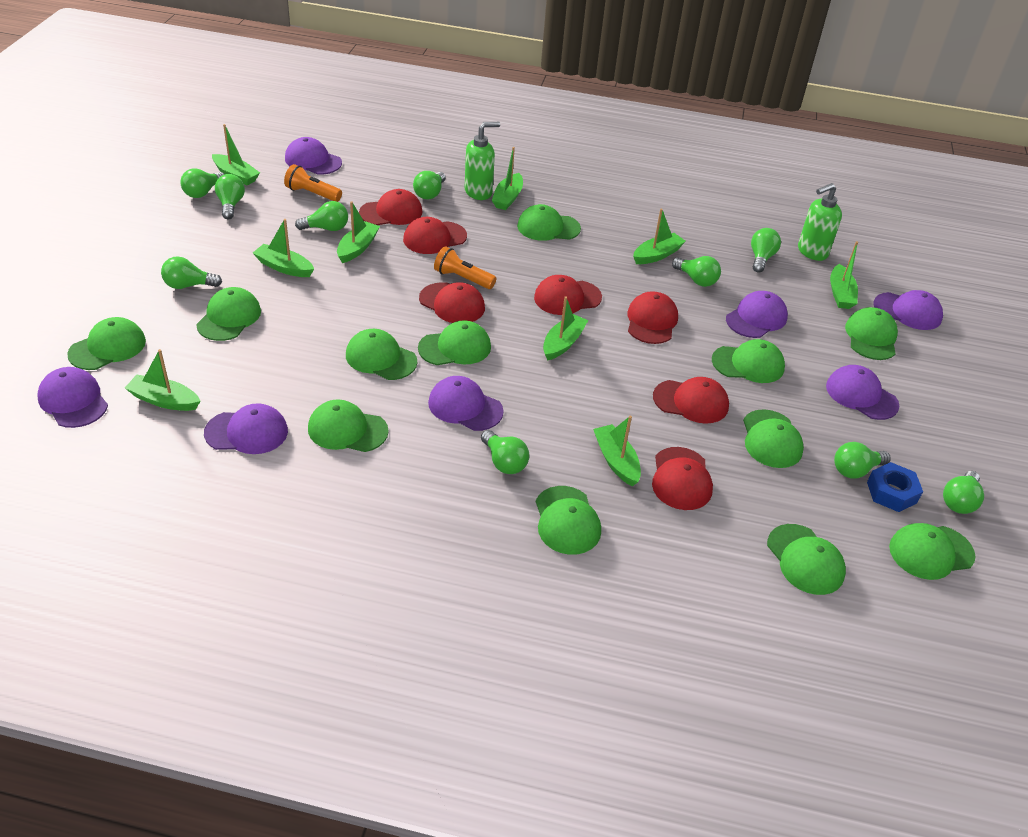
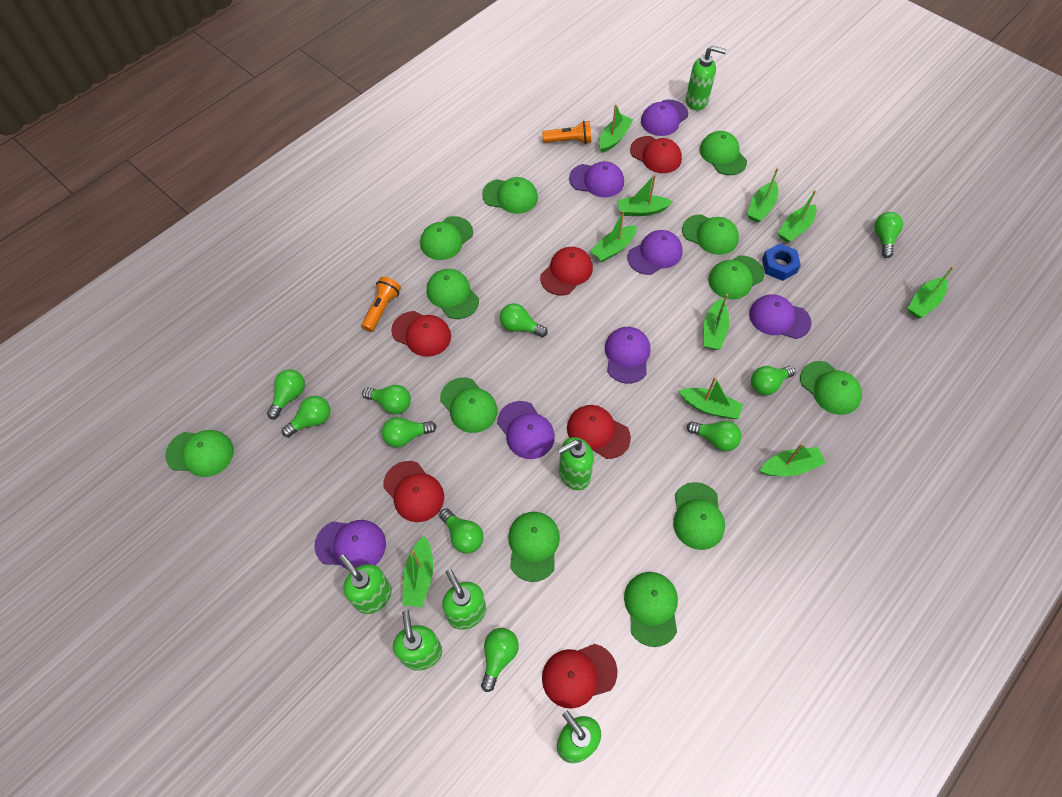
green boat: 9 -> 10
green soap dispenser: 2 -> 6
red cap: 7 -> 6

